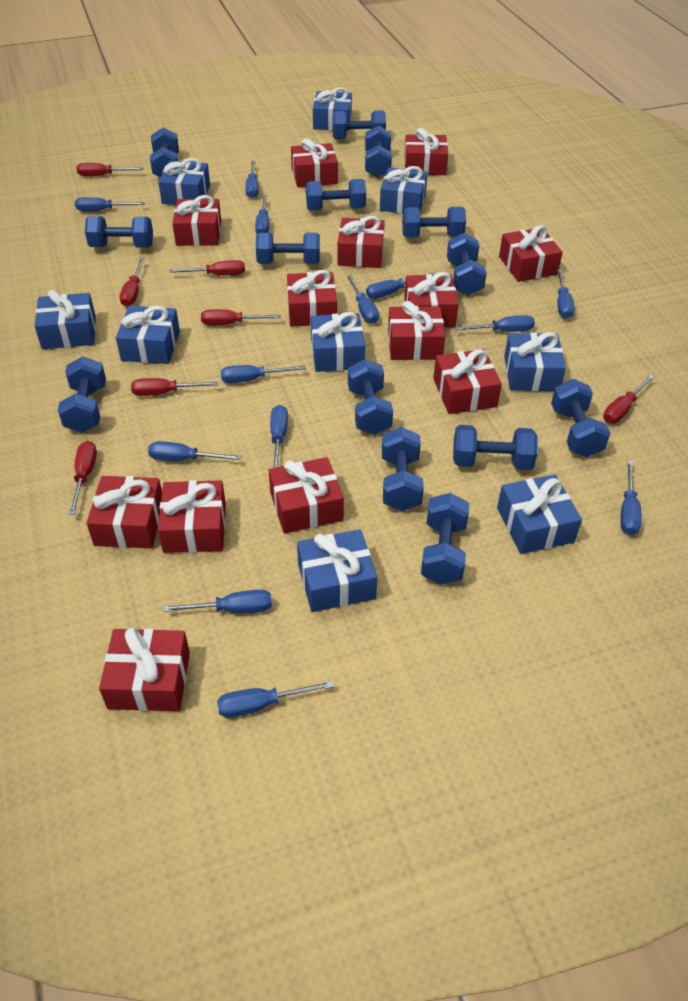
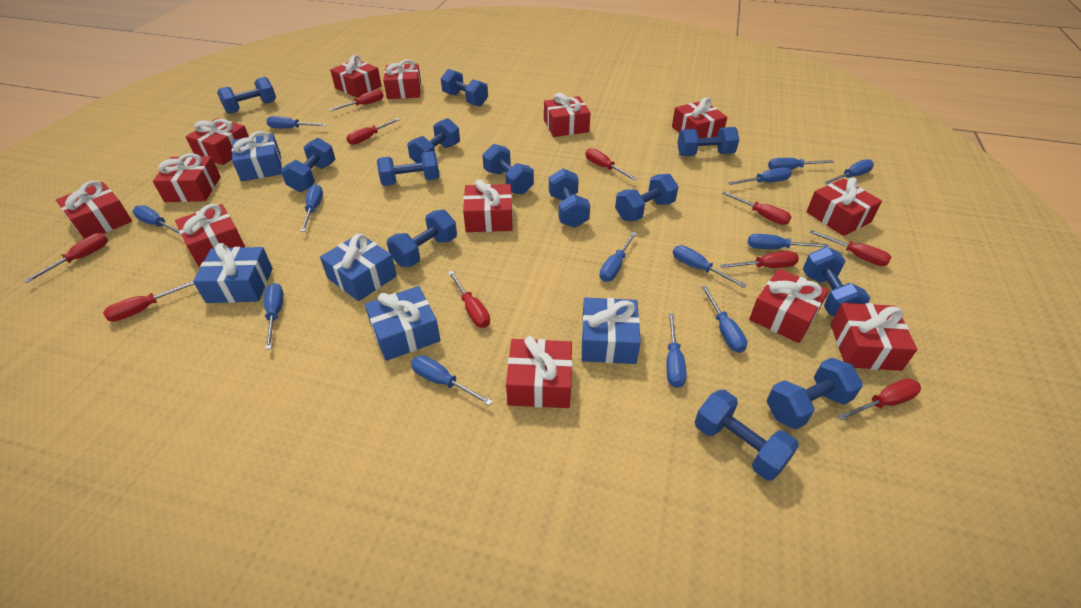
blue dumbbell: 14 -> 13
blue gift: 9 -> 5
red screwdriver: 7 -> 10

